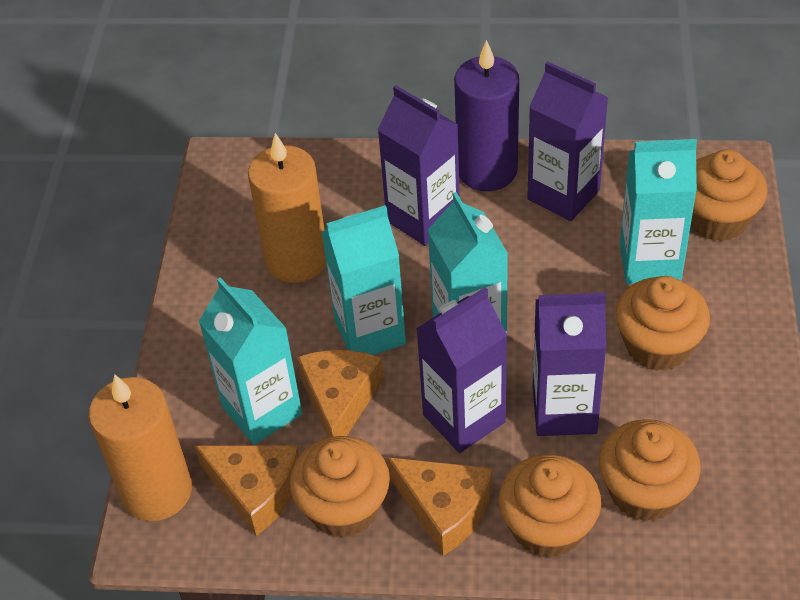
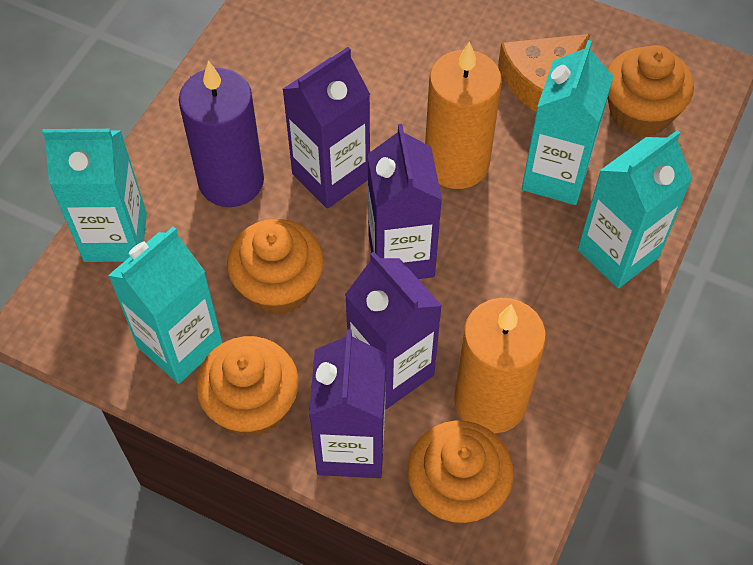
orange cheese: 3 -> 1
orange cupcake: 5 -> 4

